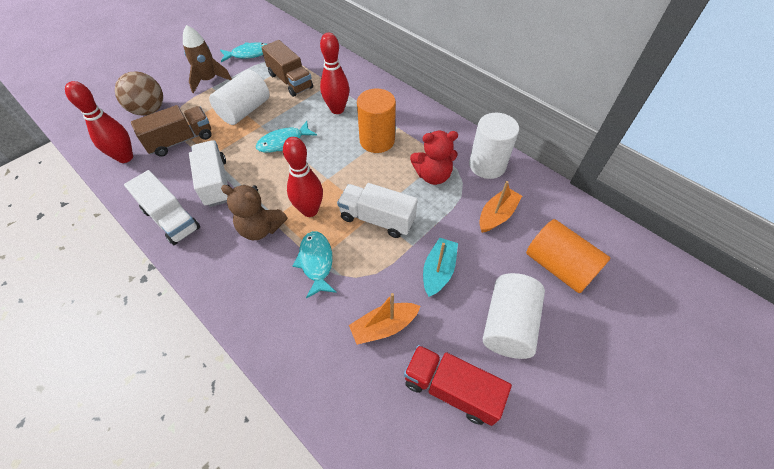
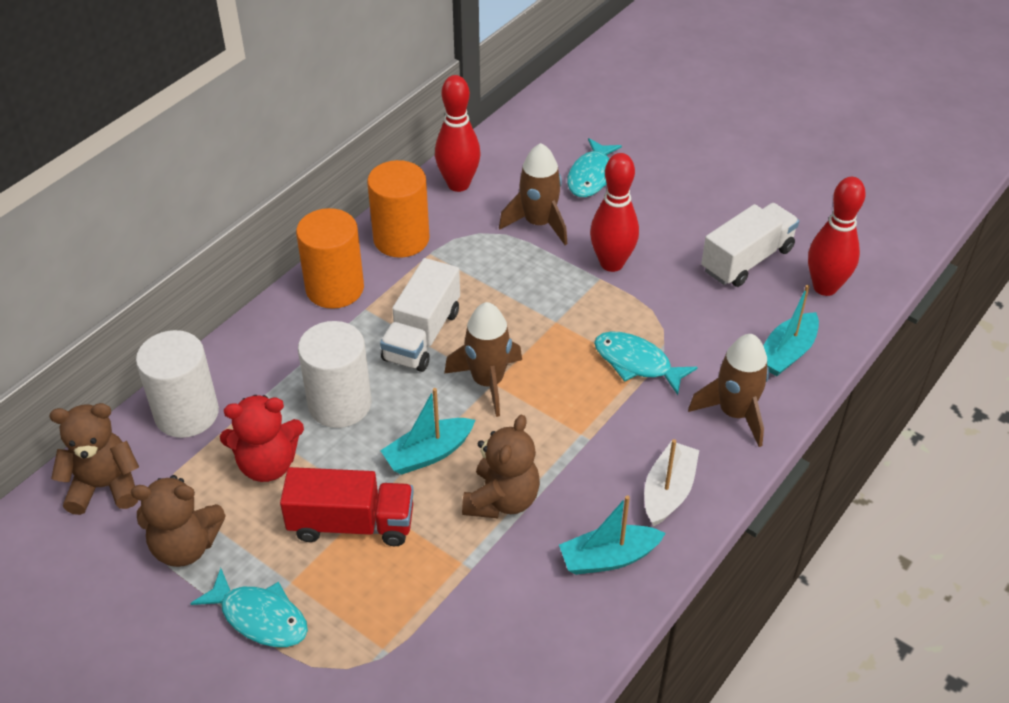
brown ball: 1 -> 0
brown rocket: 1 -> 3
brown teddy bear: 1 -> 3
brown truck: 2 -> 0
orange boat: 2 -> 0
turquoise boat: 1 -> 3
white boat: 0 -> 1
white cylinder: 3 -> 2
white truck: 3 -> 2

